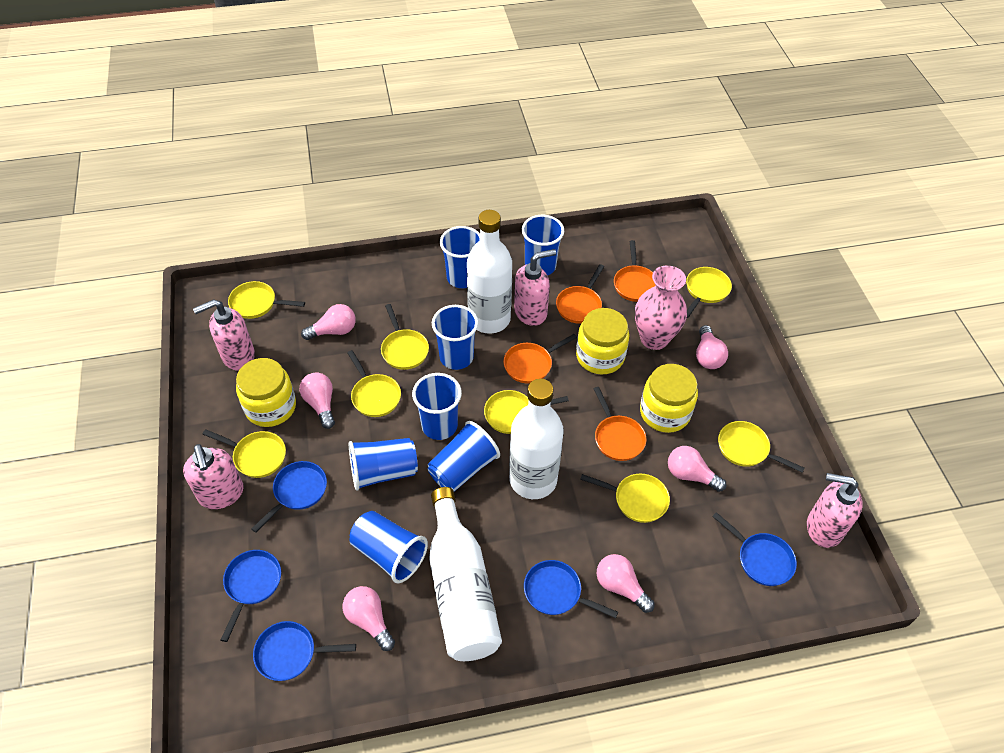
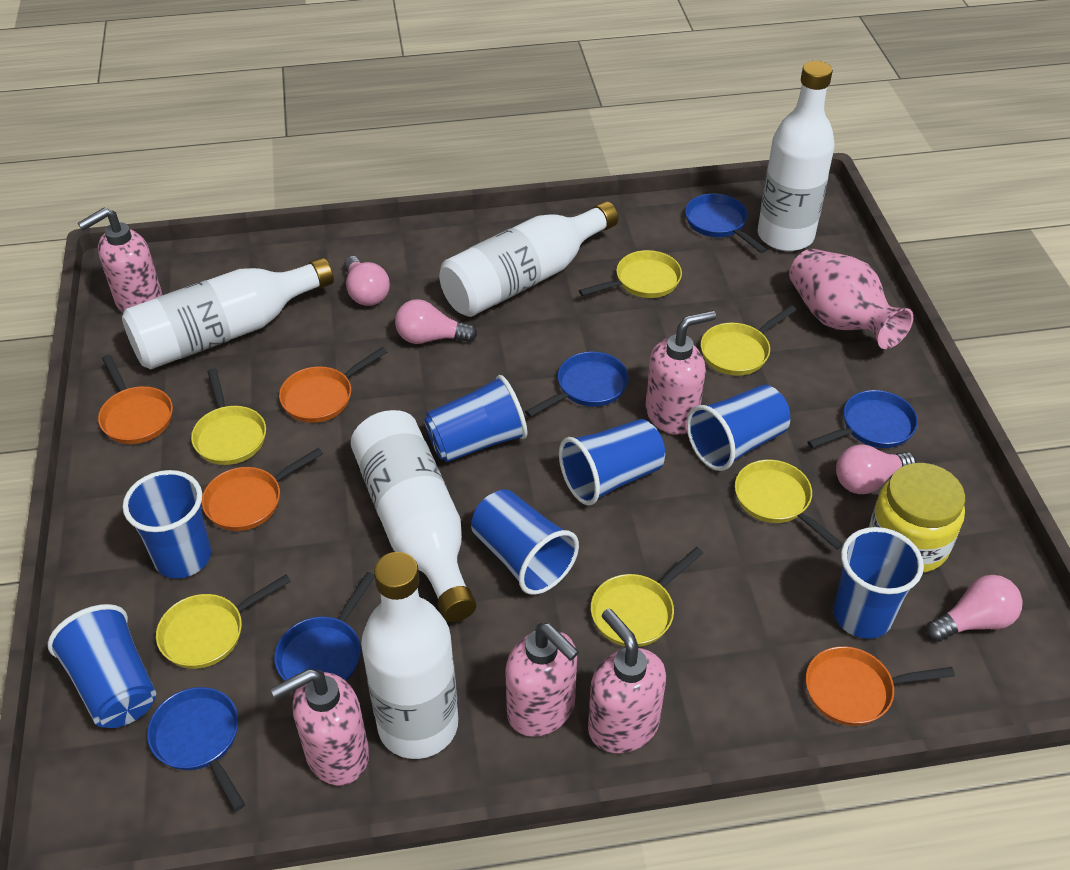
pink light bulb: 6 -> 4
pink soap dispenser: 4 -> 5
white bottle: 3 -> 5
yellow jar: 3 -> 1
yellow pan: 8 -> 6

